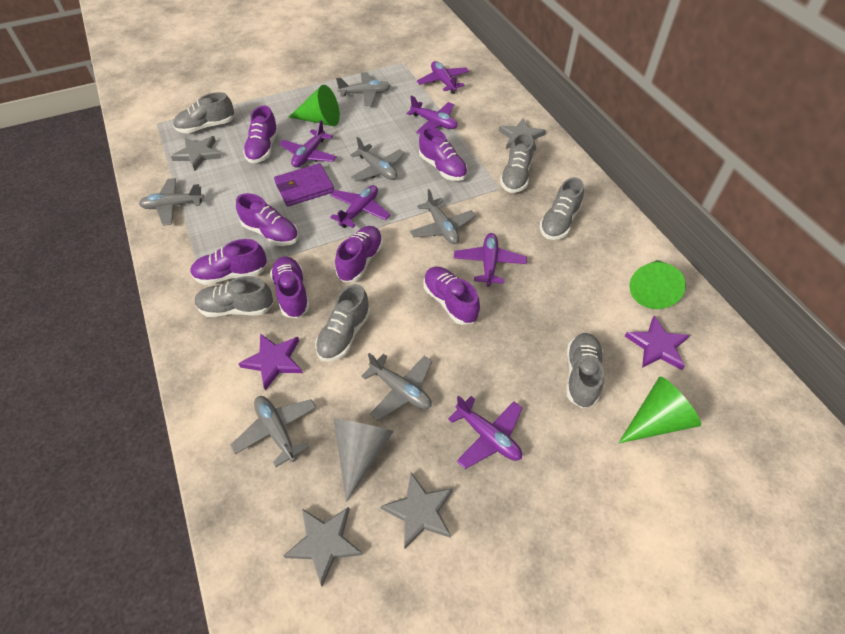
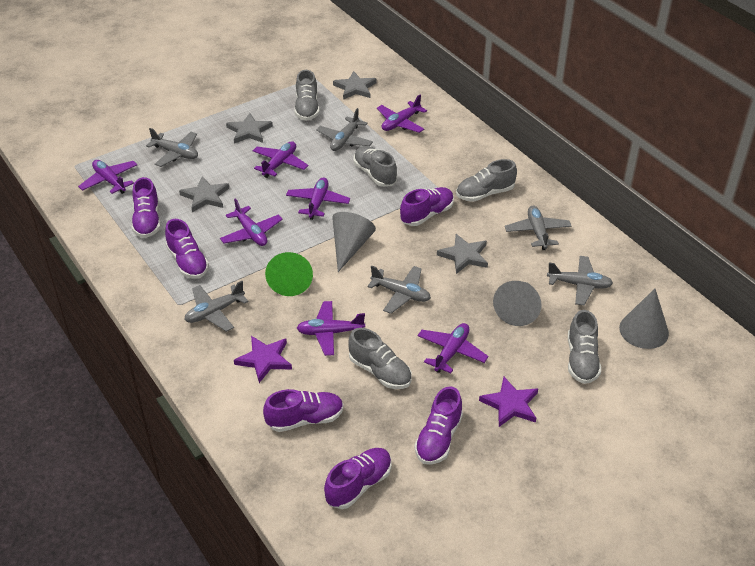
green cone: 3 -> 1
grey cone: 1 -> 3
grey shoe: 6 -> 5
purple plane: 6 -> 7
purple shoe: 7 -> 6
purple wallet: 1 -> 0

